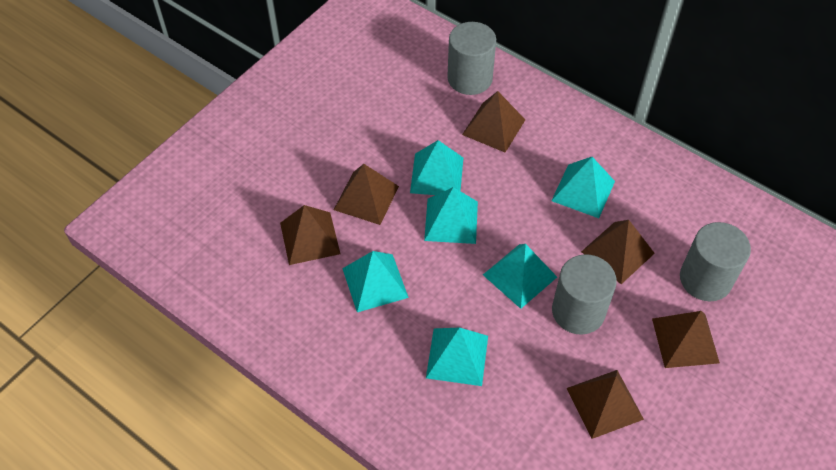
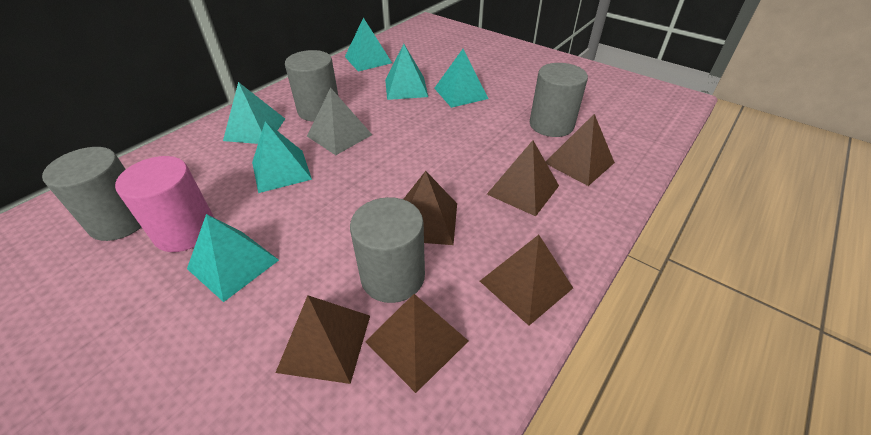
grey cylinder: 3 -> 4
grey pyramid: 0 -> 1
pink cylinder: 0 -> 1

